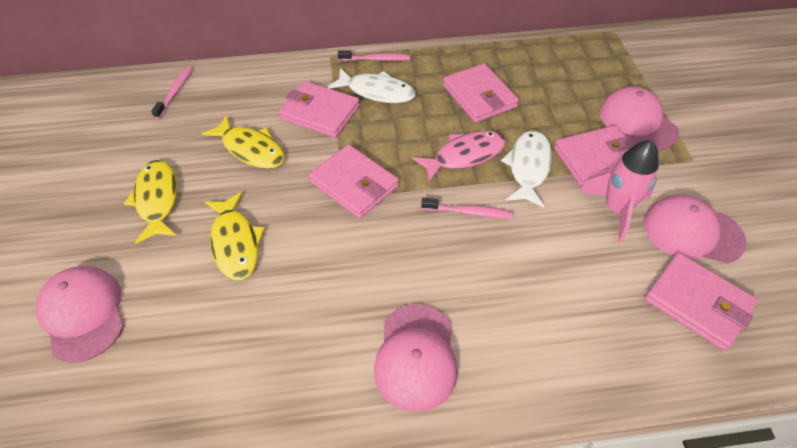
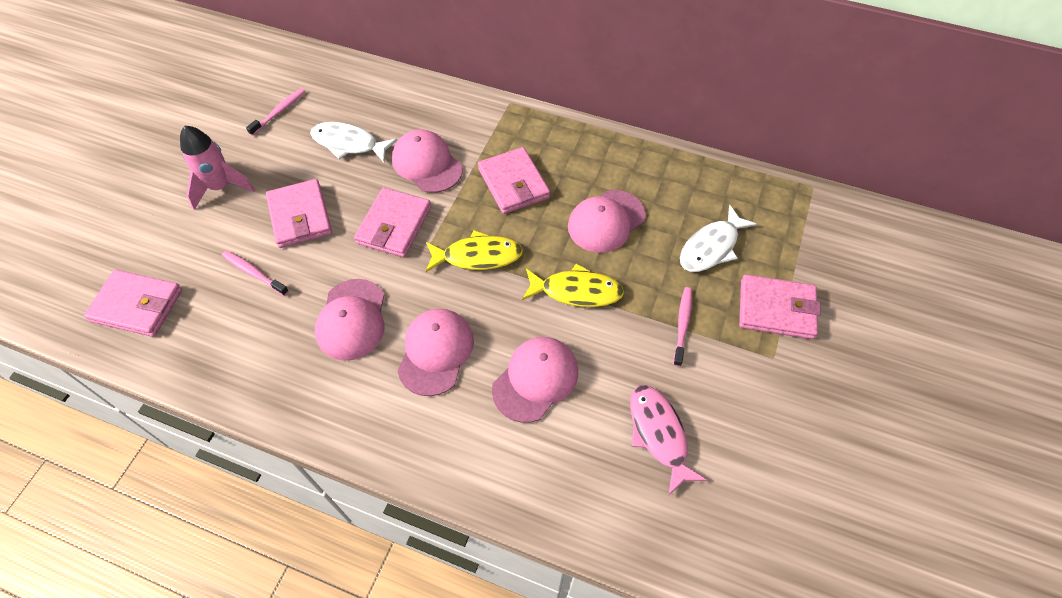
pink cap: 4 -> 5
yellow fish: 3 -> 2

